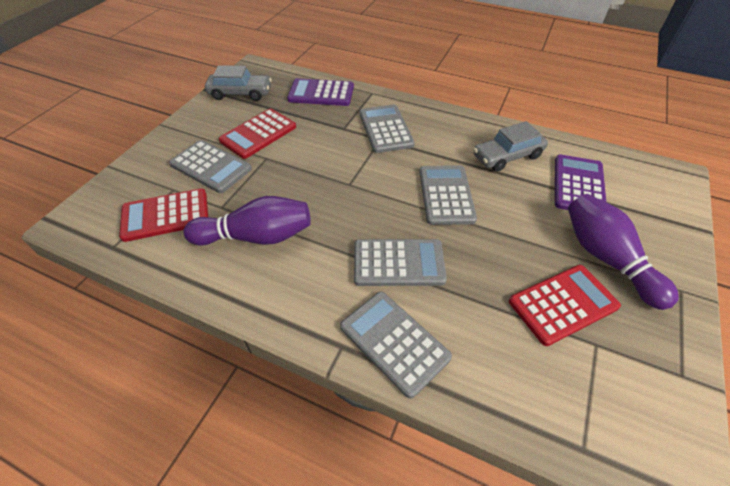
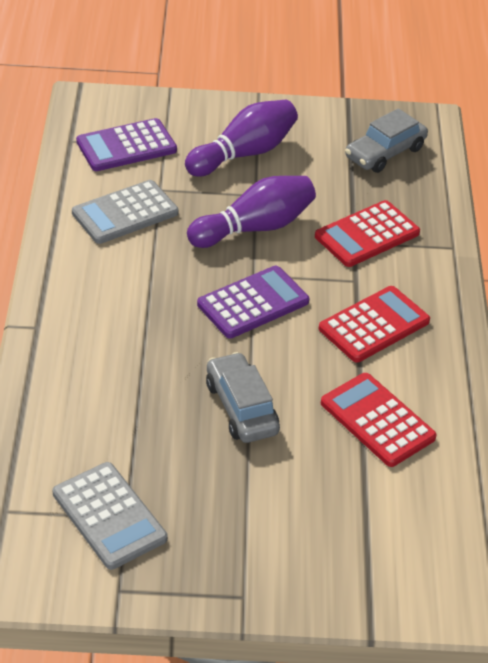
grey calculator: 5 -> 2

